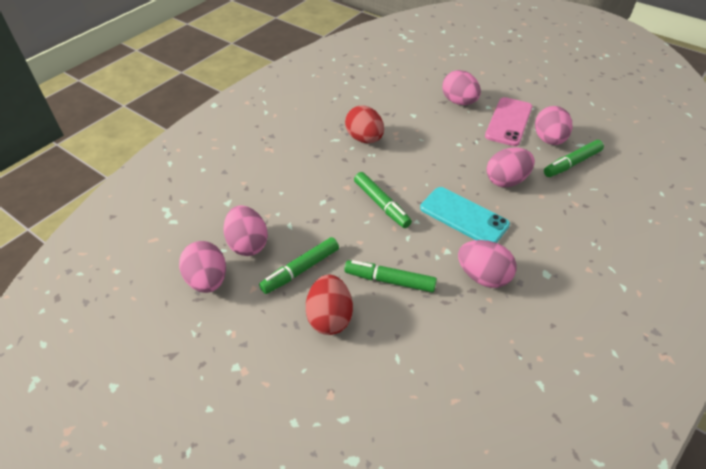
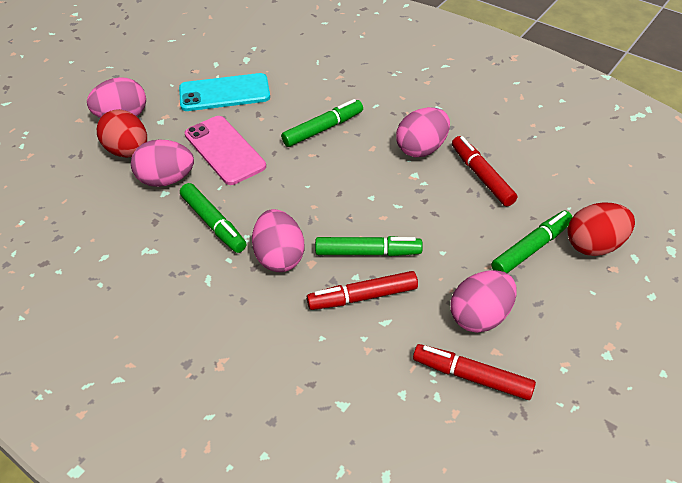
pink egg: 6 -> 5
red marker: 0 -> 3

